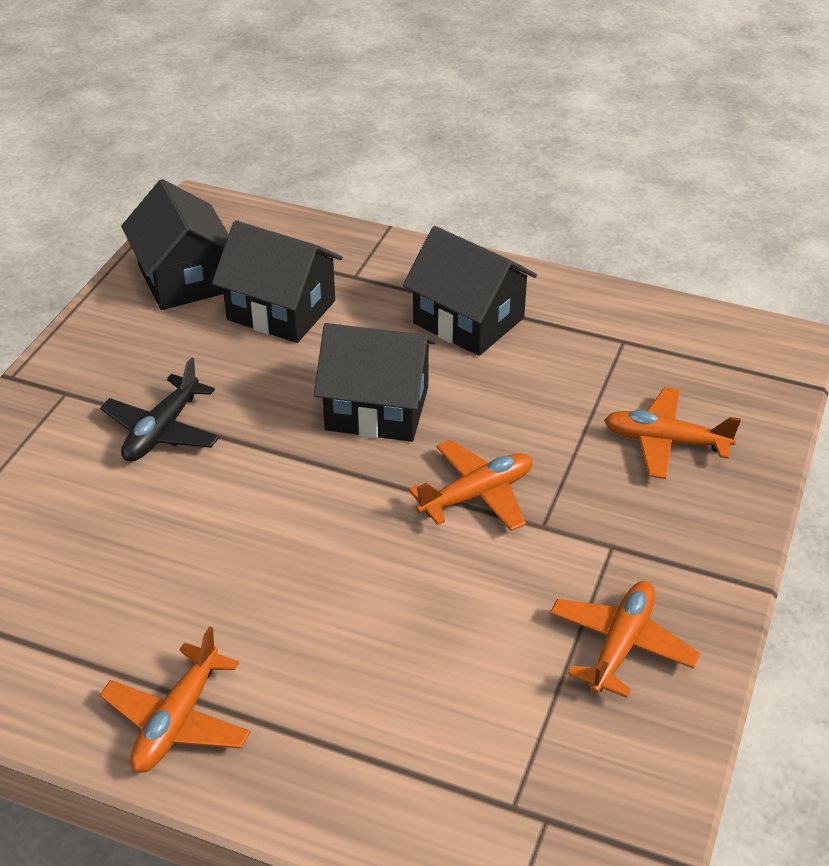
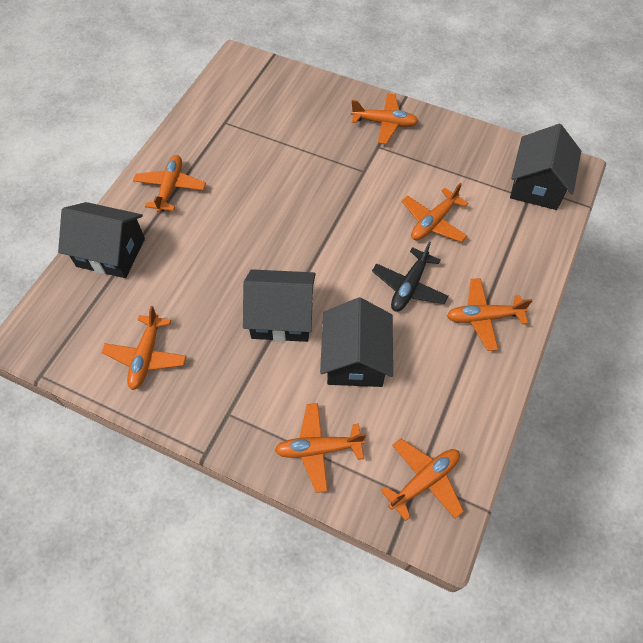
orange plane: 4 -> 7

